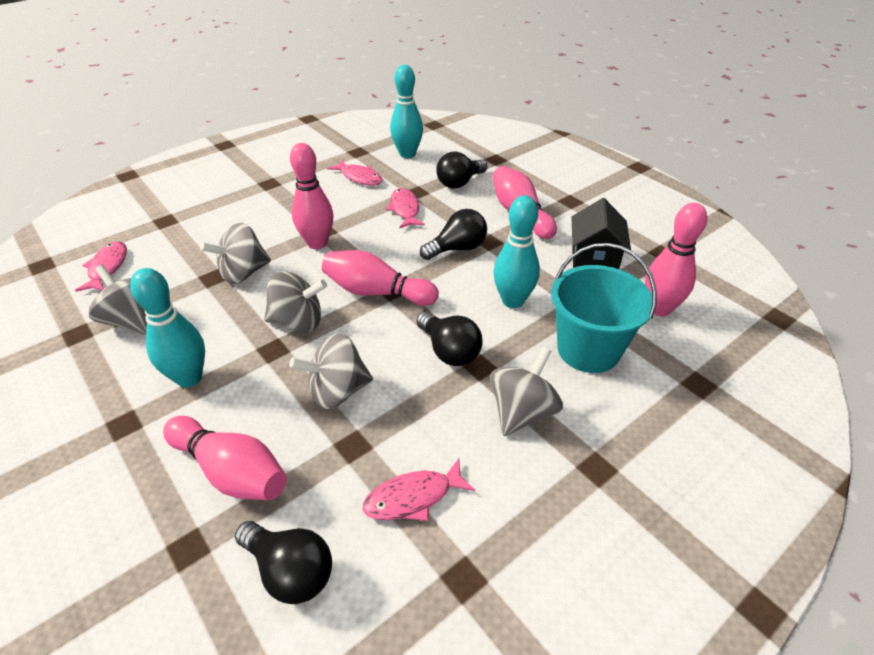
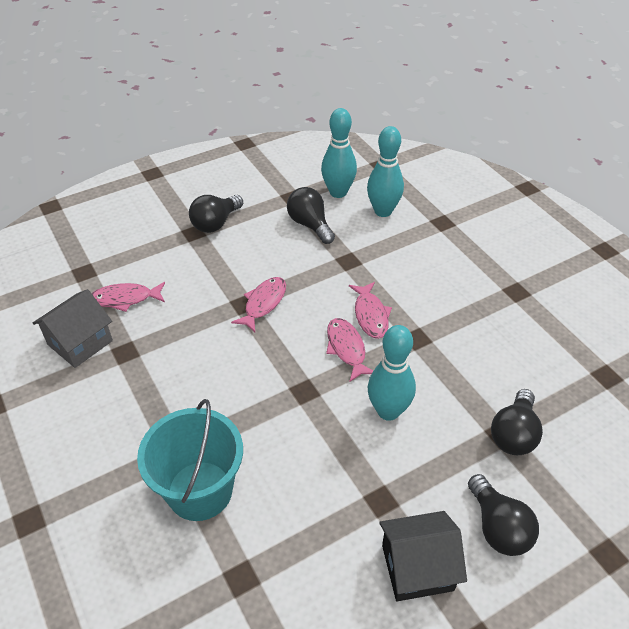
grey house: 0 -> 1
grey spinning top: 5 -> 0
pink bowling pin: 5 -> 0

